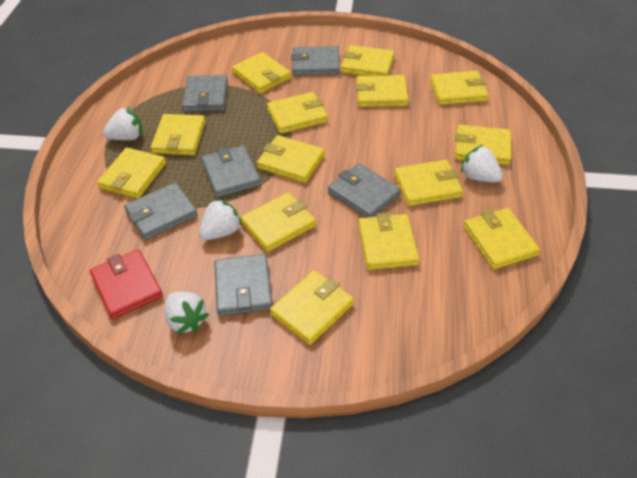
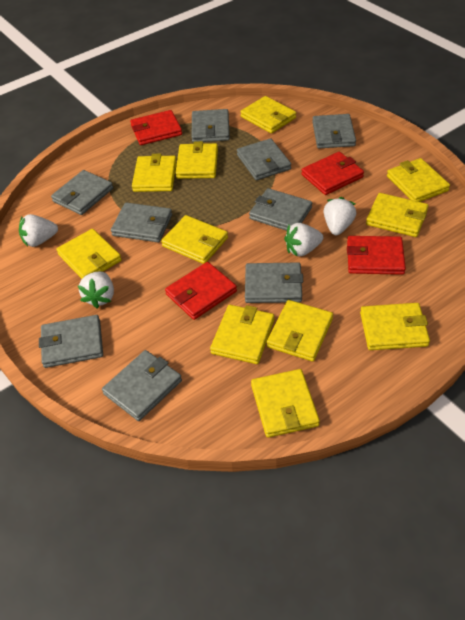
grey wallet: 6 -> 9
red wallet: 1 -> 4
yellow wallet: 14 -> 11

